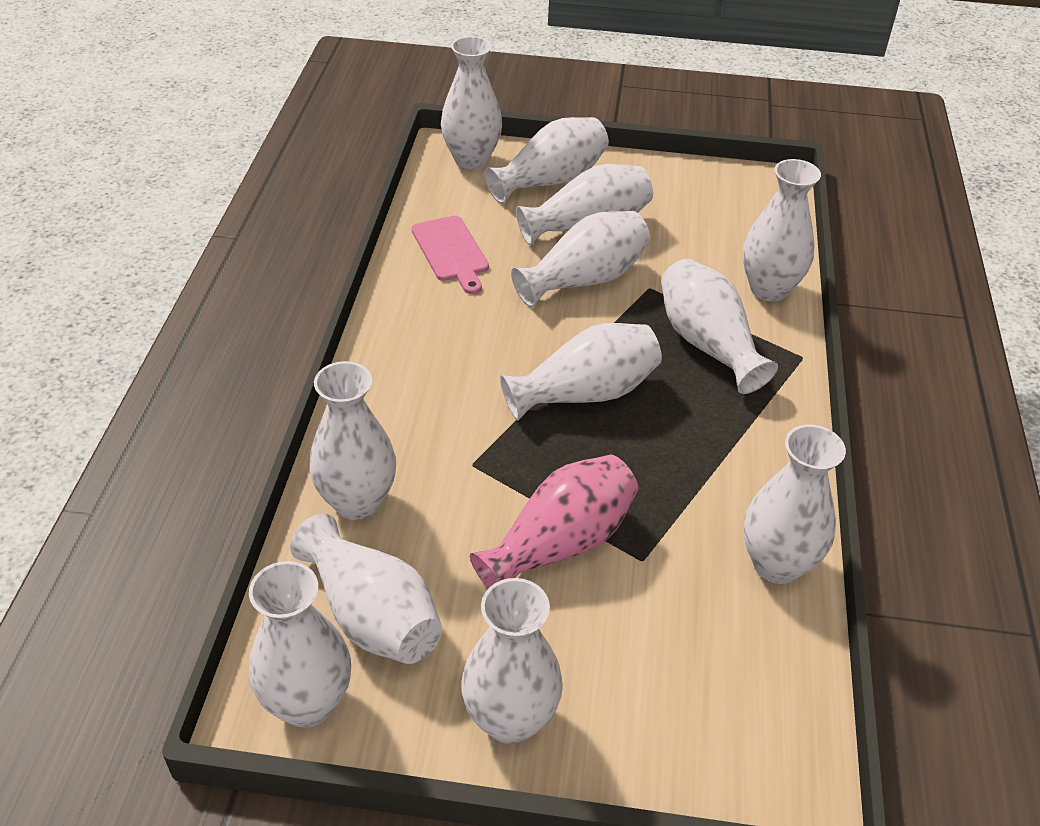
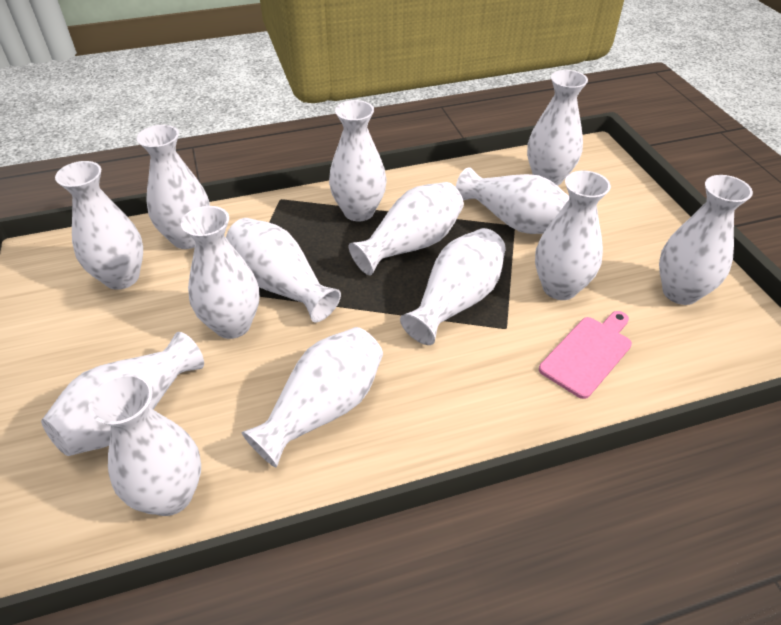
pink vase: 1 -> 0
white vase: 12 -> 14

